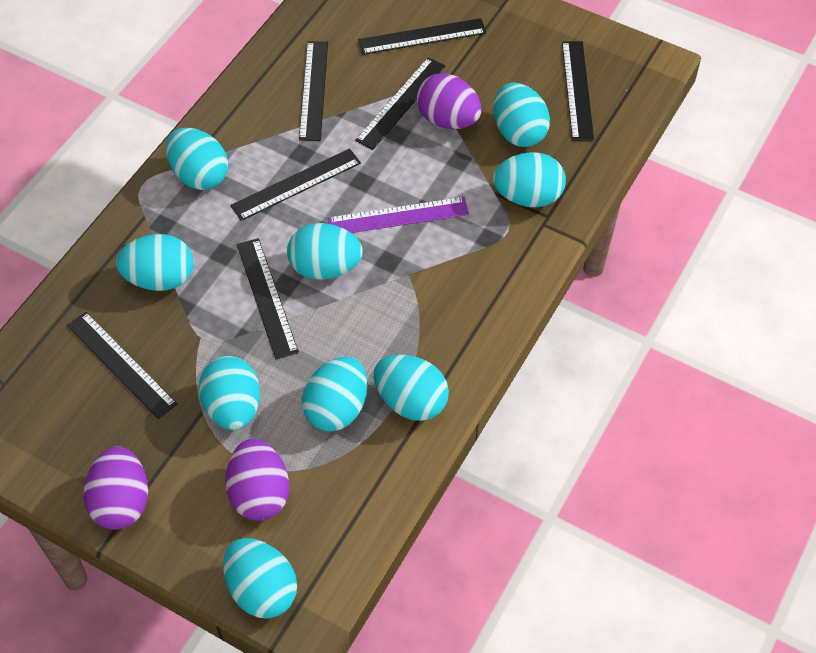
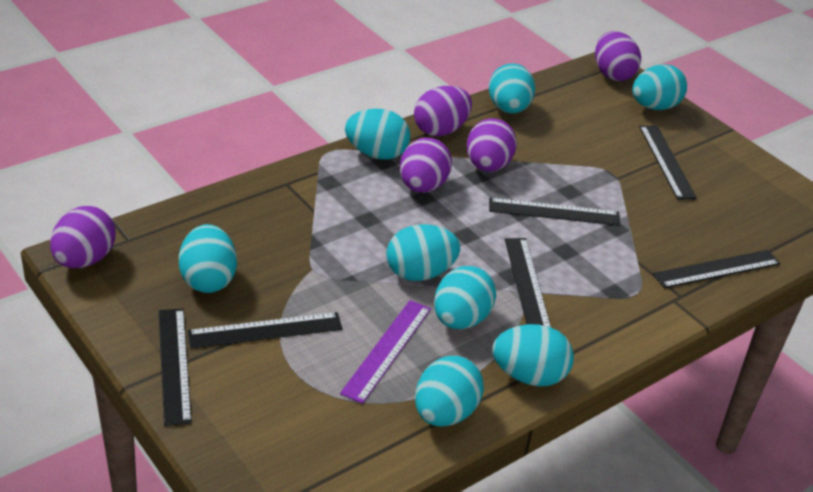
black ruler: 7 -> 6
purple egg: 3 -> 5
turquoise egg: 9 -> 8

